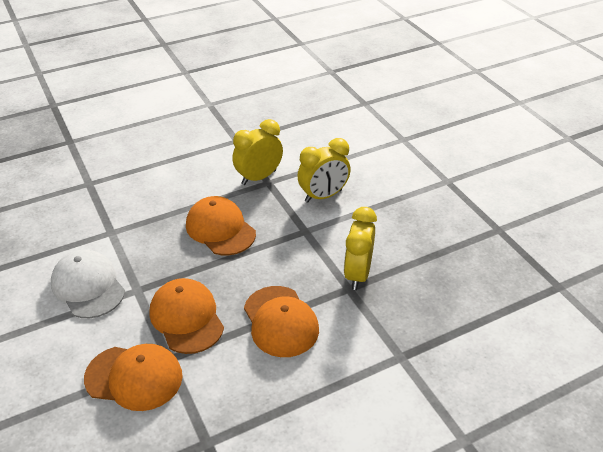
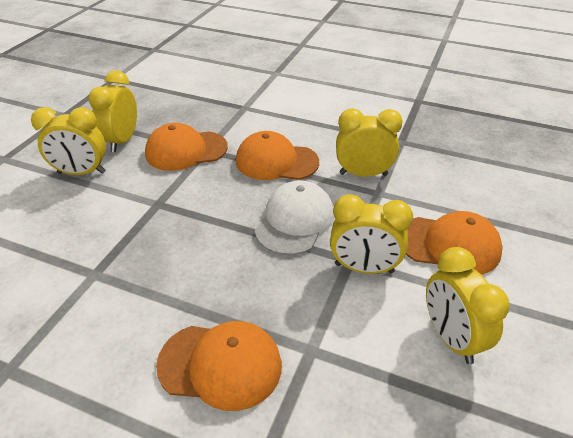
yellow clock: 3 -> 5

